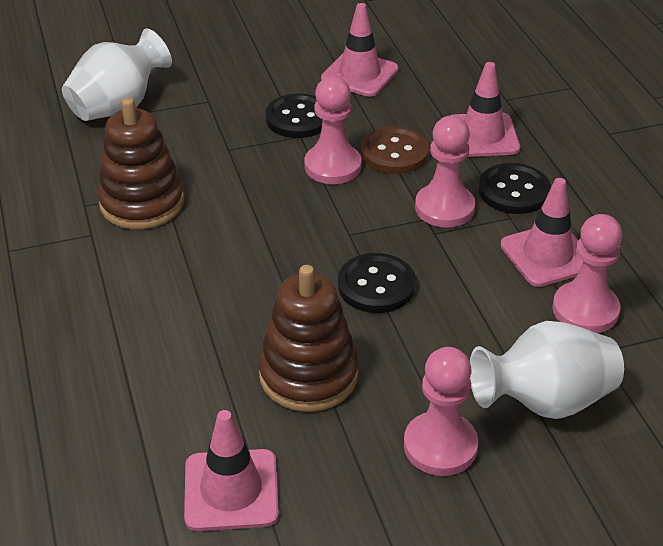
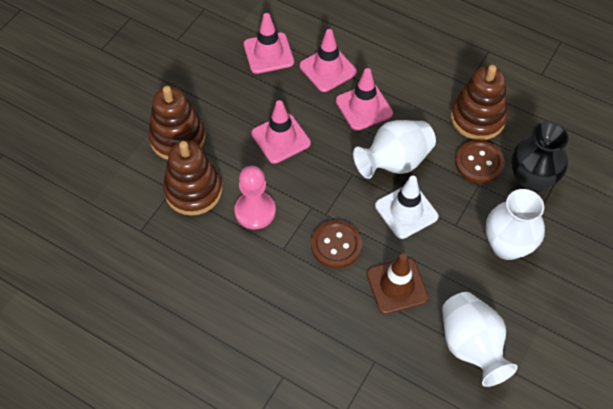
black button: 3 -> 0
black vase: 0 -> 1
brown button: 1 -> 2
brown stacking toy: 2 -> 3
brown traffic cone: 0 -> 1
pink pawn: 4 -> 1
white traffic cone: 0 -> 1
white vase: 2 -> 3

